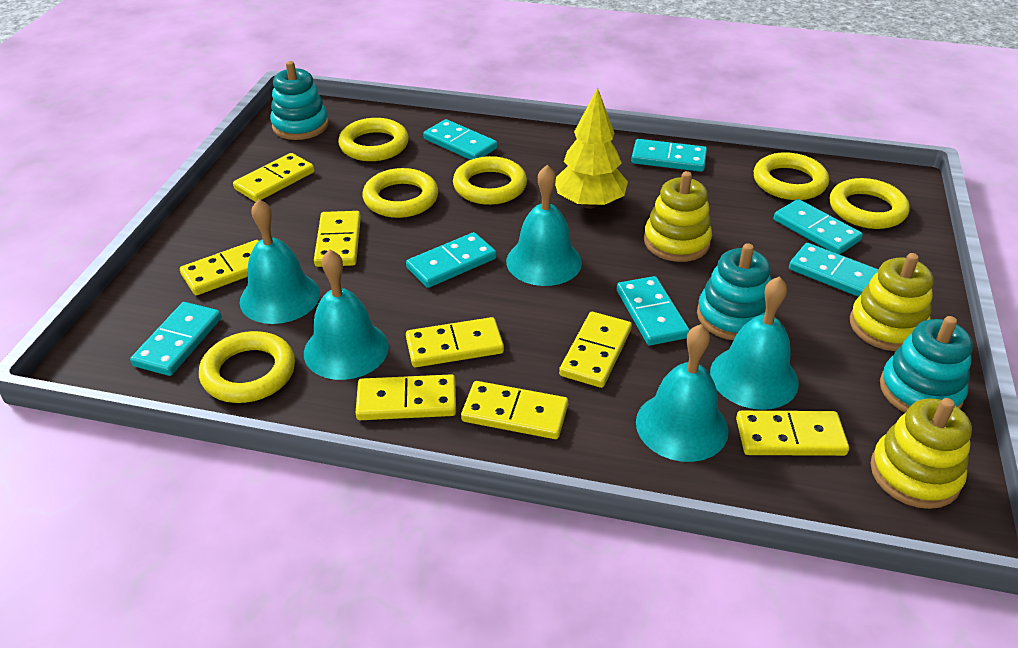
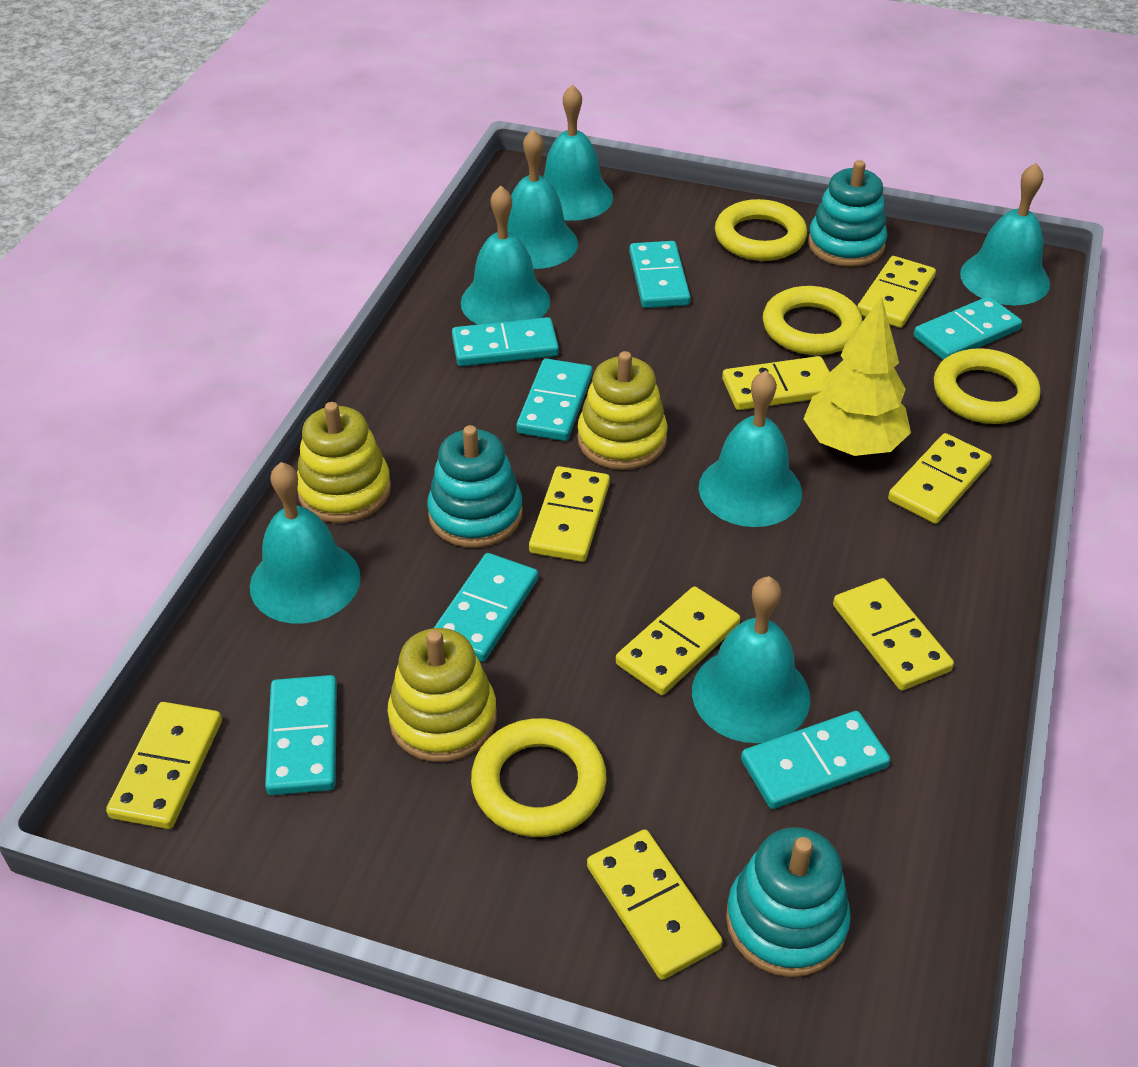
turquoise bell: 5 -> 7
yellow ring: 6 -> 4

